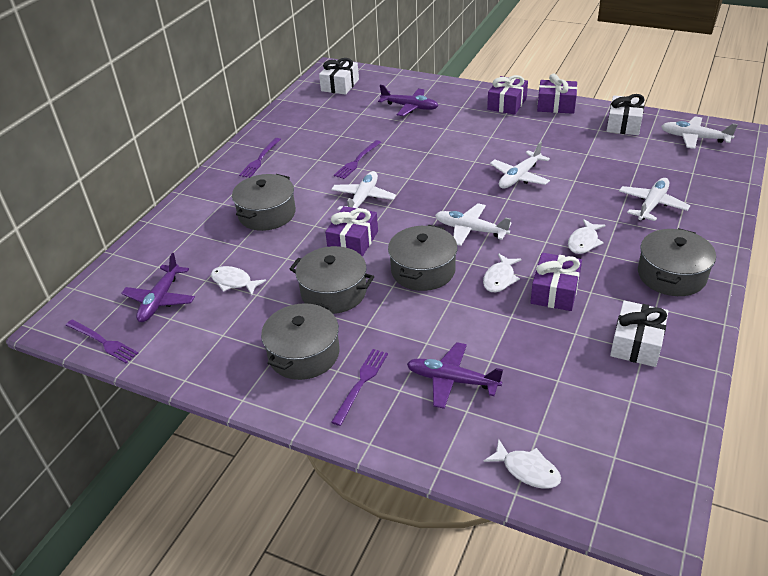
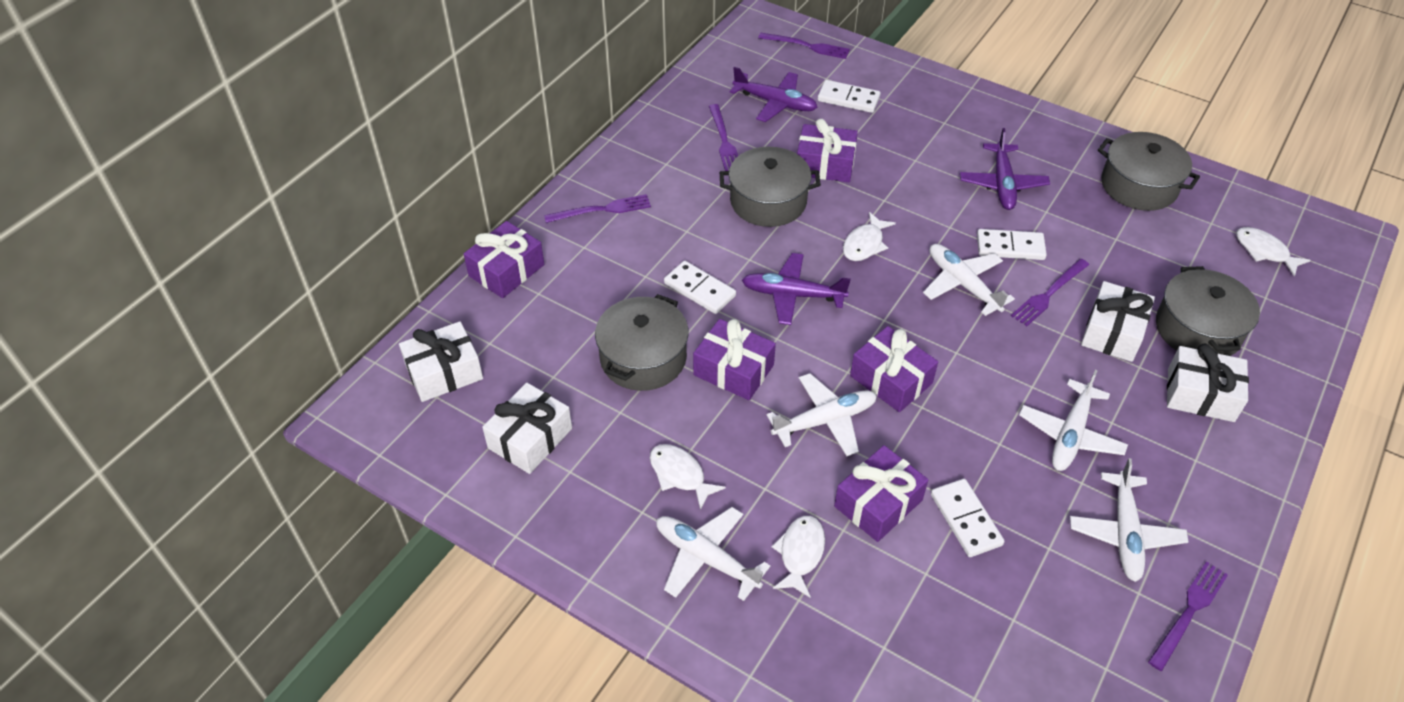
grey pot: 5 -> 4
purple fork: 4 -> 5
purple gift: 4 -> 5
white domino: 0 -> 4
white gift: 3 -> 4

